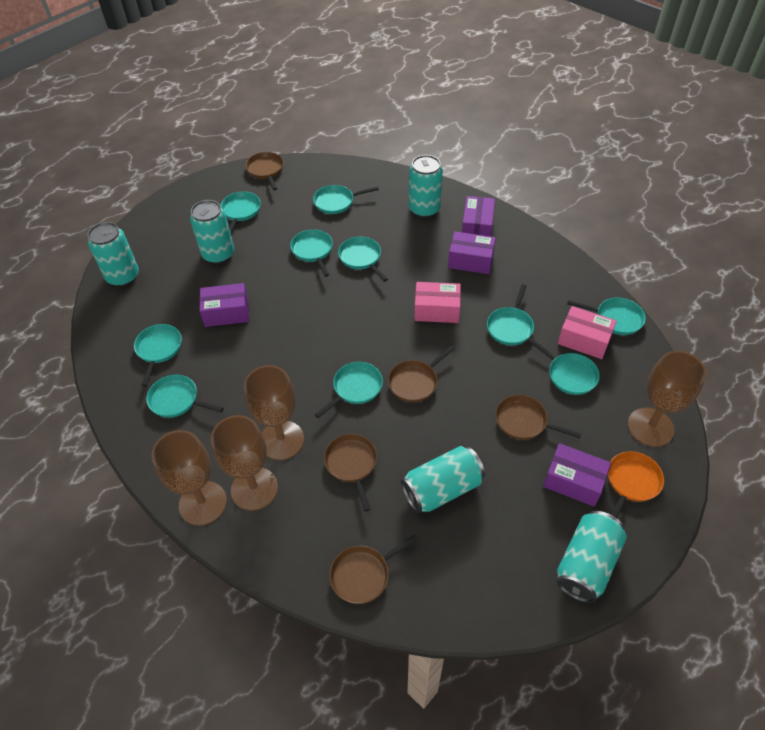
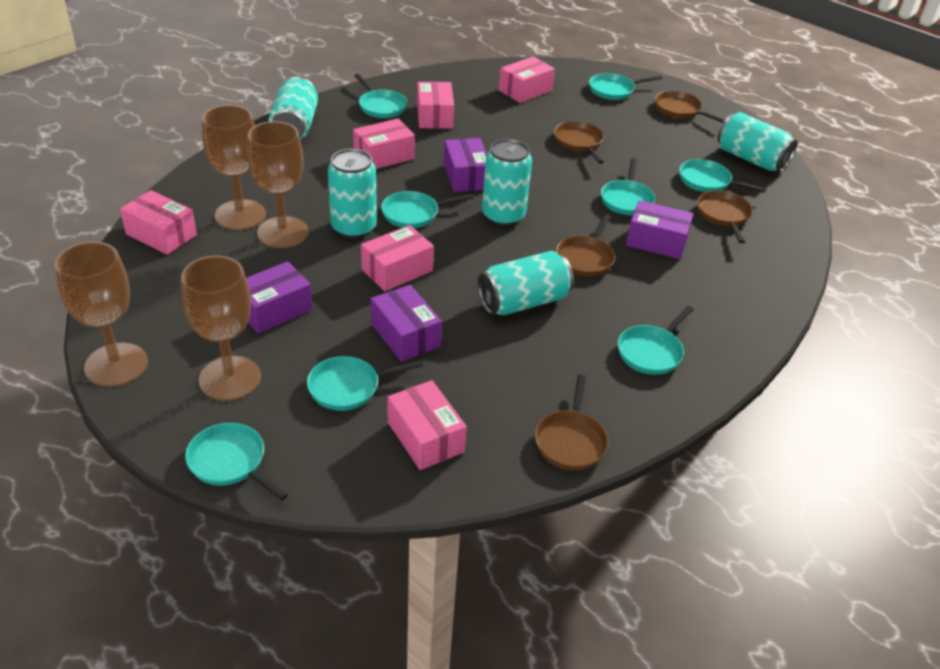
orange pan: 1 -> 0
pink box: 2 -> 6
turquoise pan: 10 -> 8

